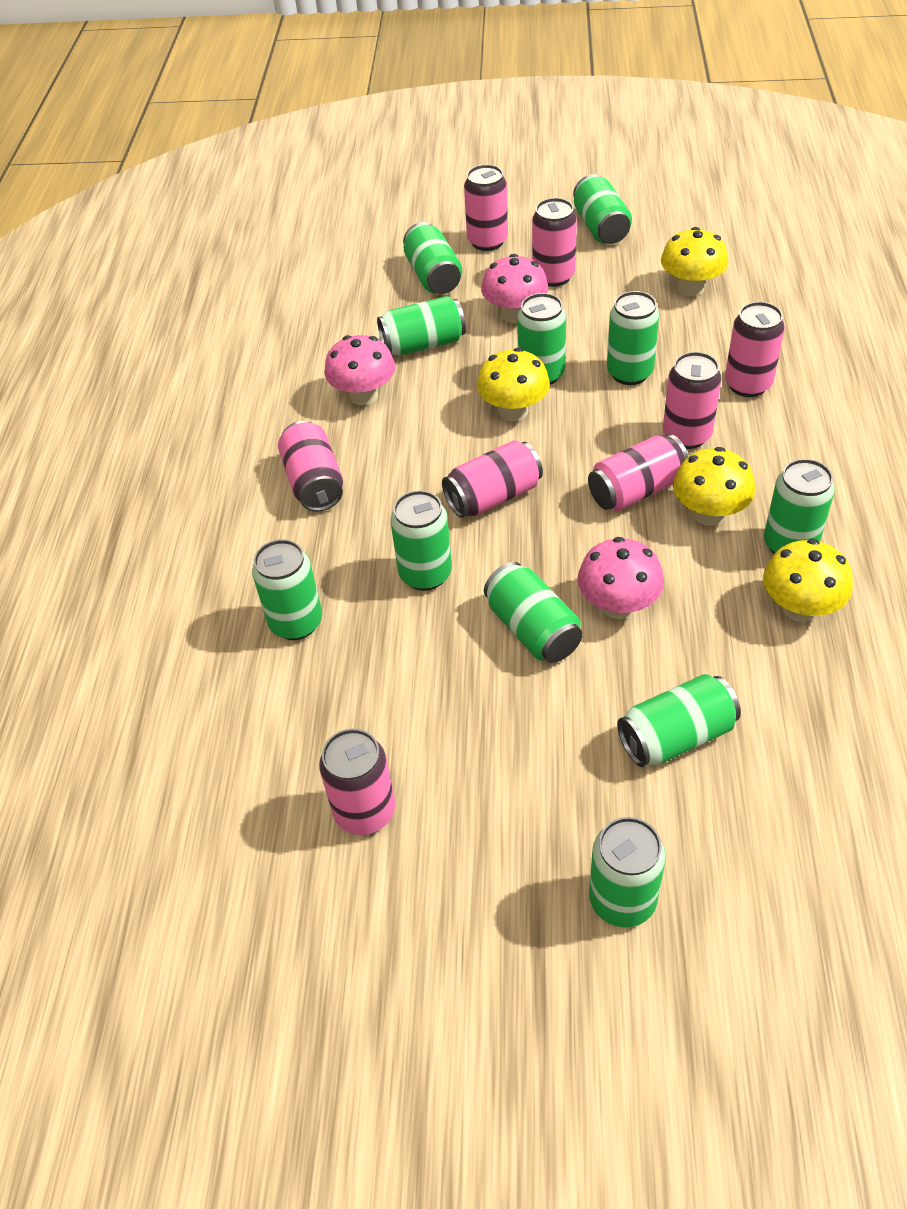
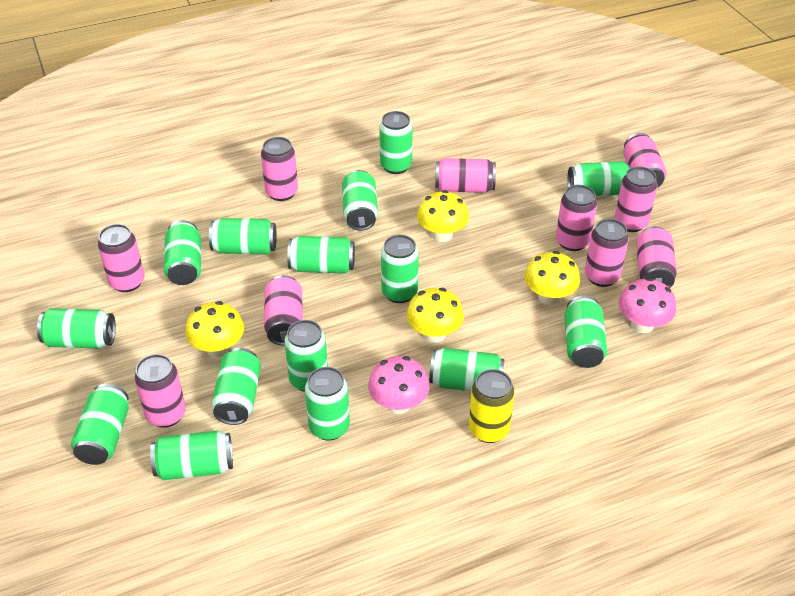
green can: 11 -> 15
pink can: 8 -> 10
pink mushroom: 3 -> 2
yellow can: 0 -> 1

